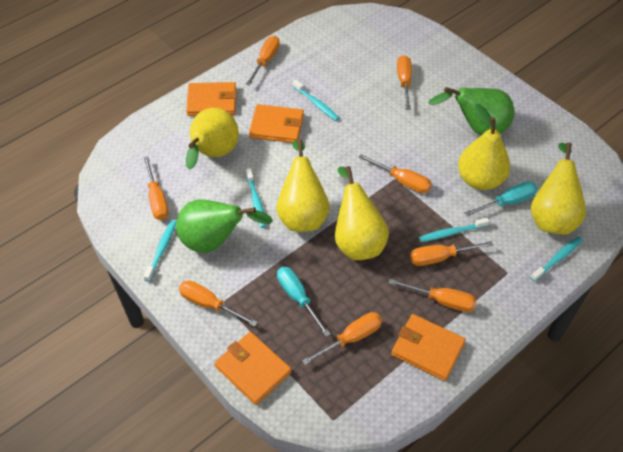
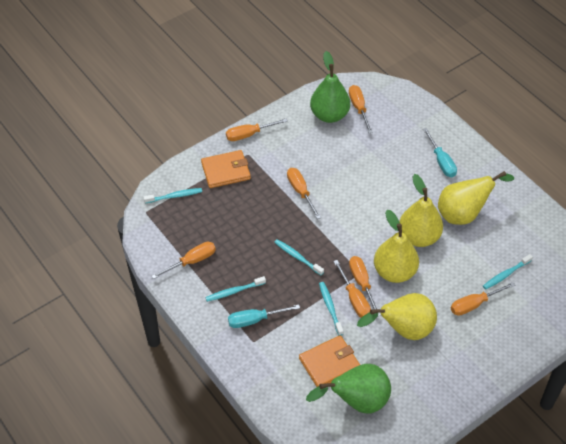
orange screwdriver: 8 -> 7
orange wallet: 4 -> 2
yellow pear: 5 -> 4

